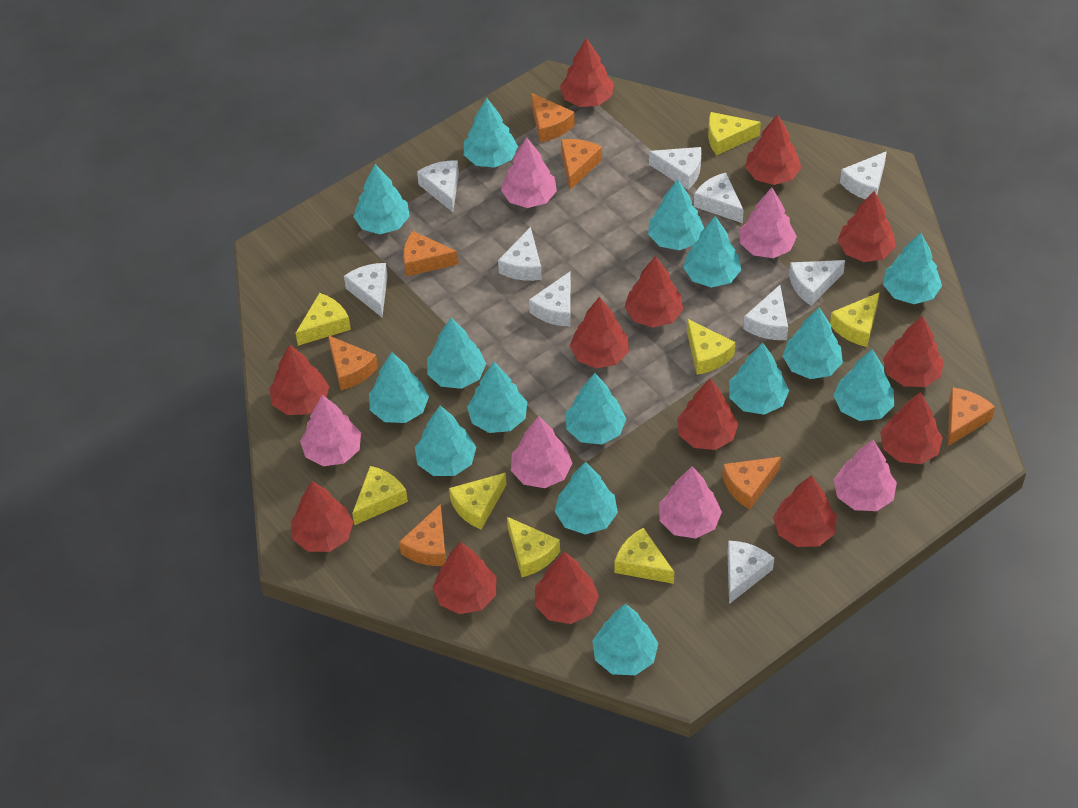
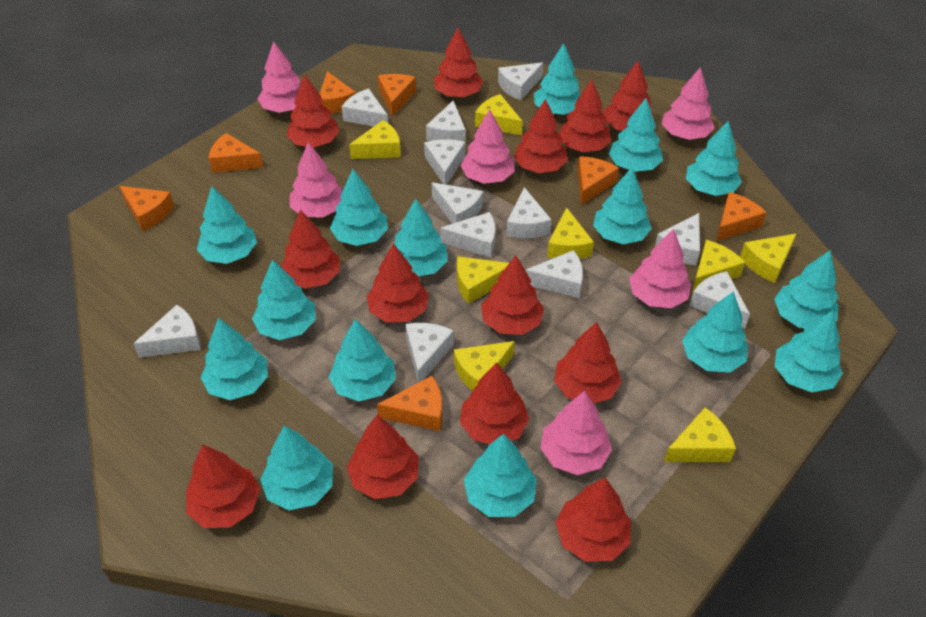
white cheese: 10 -> 12

